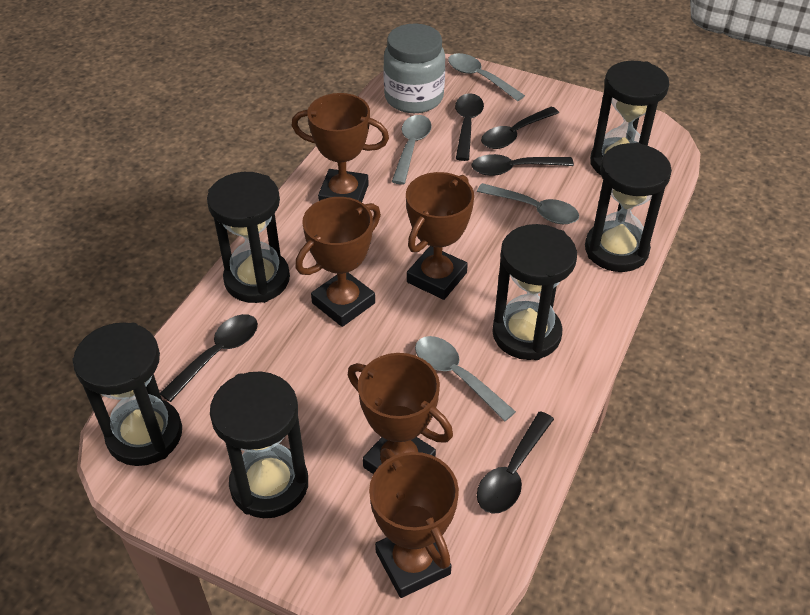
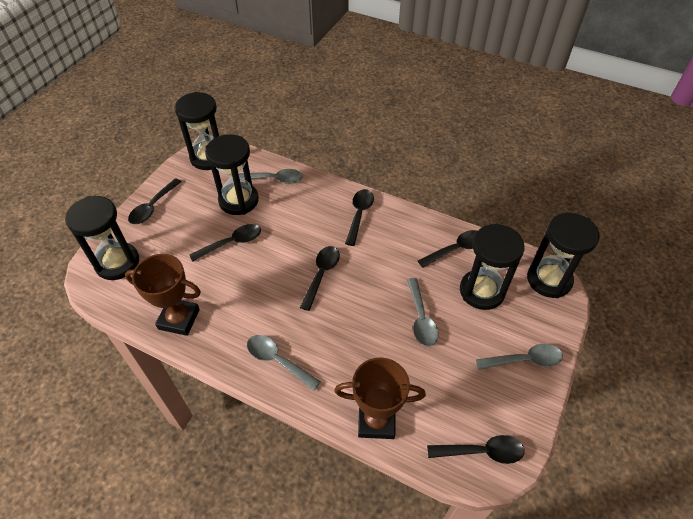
black hourglass: 6 -> 5
black spoon: 5 -> 6
brown trophy: 5 -> 2
grey jar: 1 -> 0

